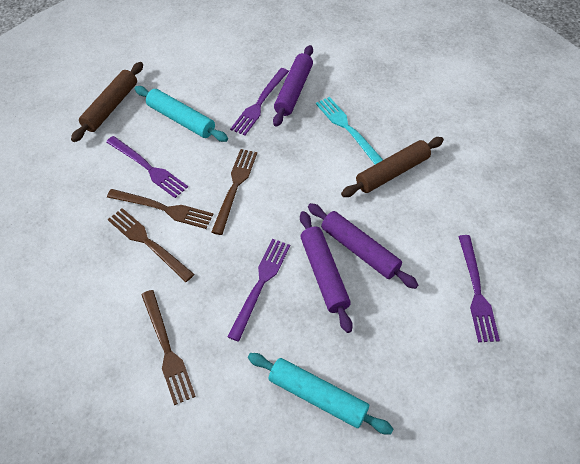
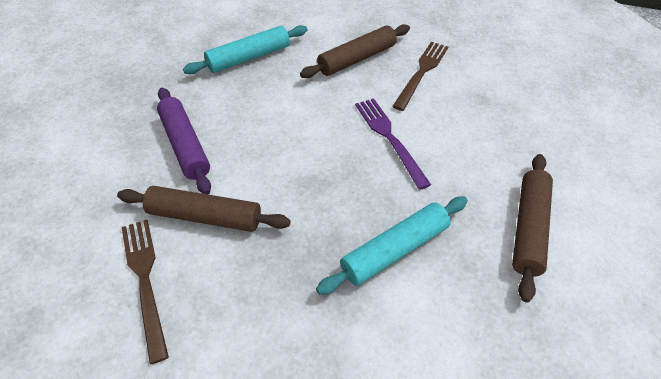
brown fork: 4 -> 2
brown rolling pin: 2 -> 3
purple fork: 4 -> 1
purple rolling pin: 3 -> 1
turquoise fork: 1 -> 0

